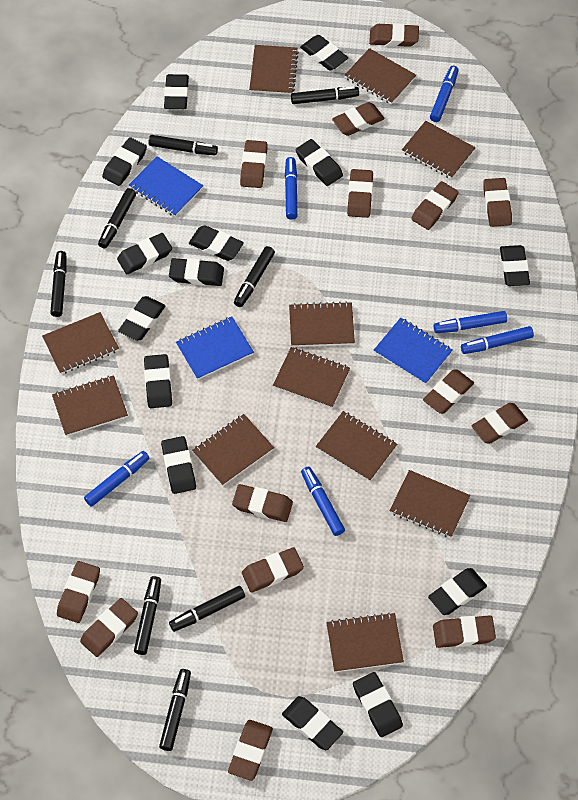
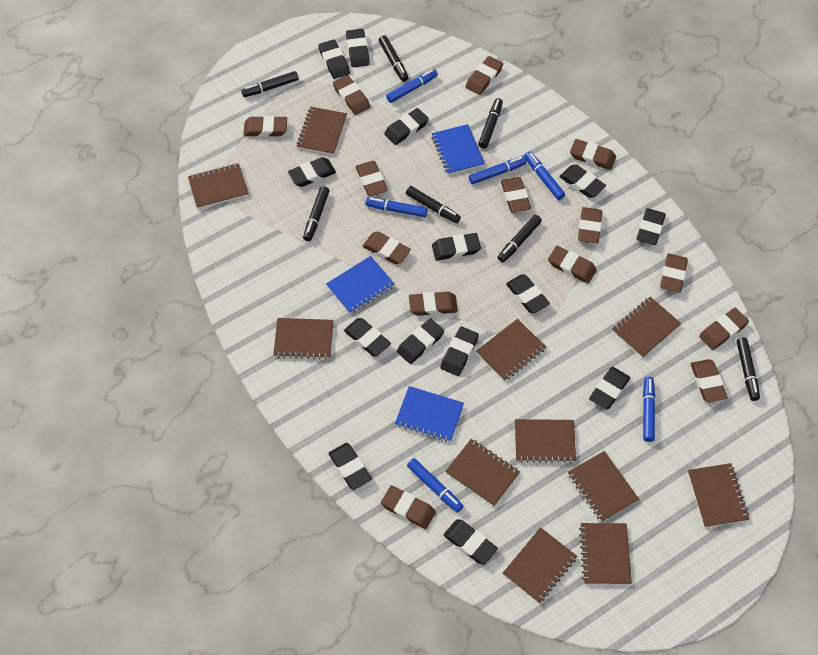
black marker: 8 -> 7

